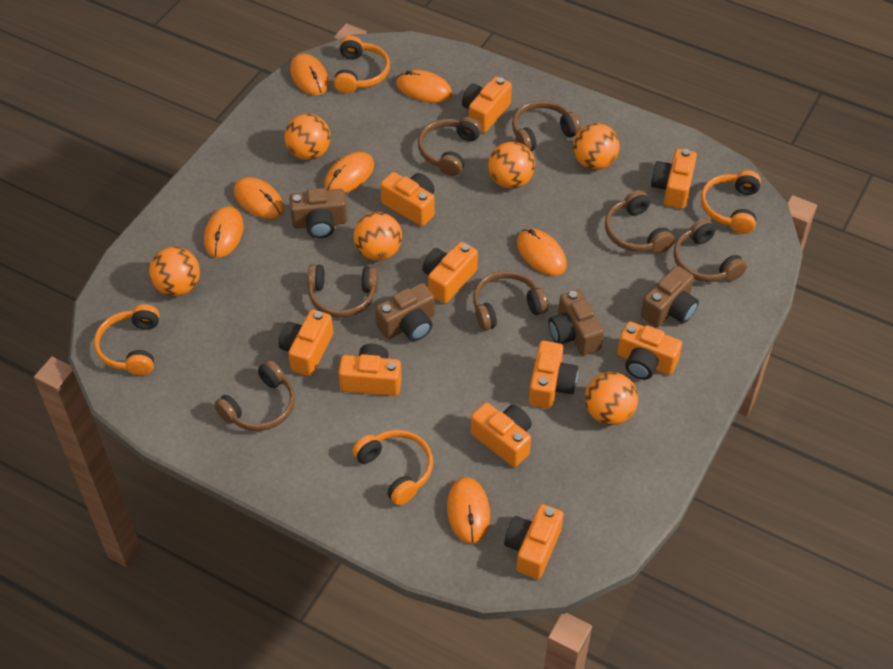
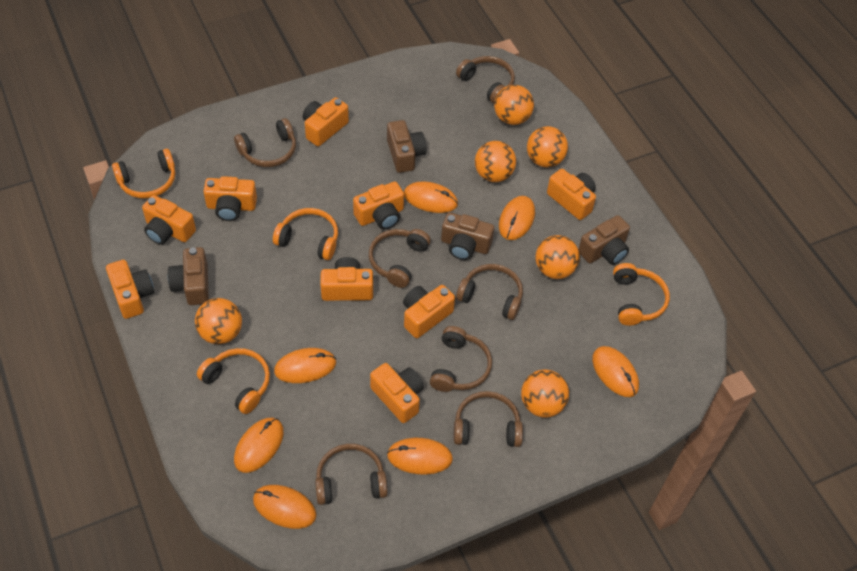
orange camera: 10 -> 9

